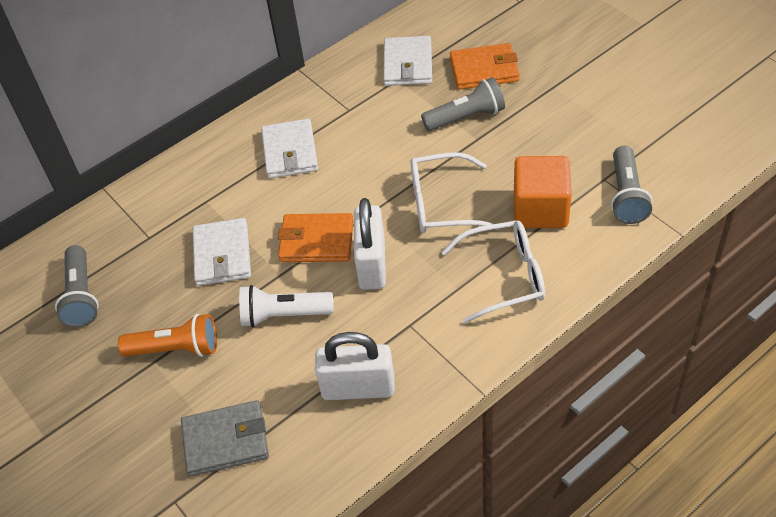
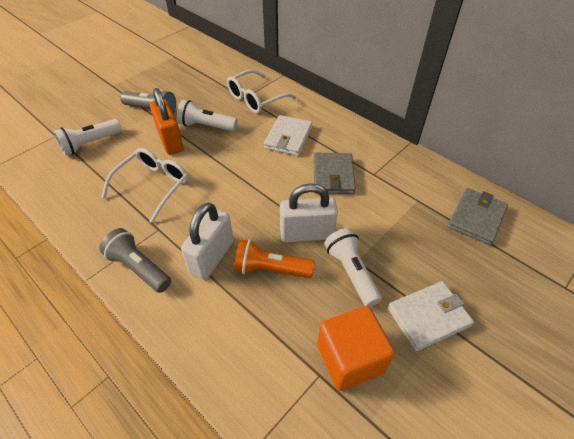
grey flashlight: 3 -> 2
grey wallet: 1 -> 2
orange padlock: 0 -> 1
orange wallet: 2 -> 0
white flashlight: 1 -> 3
white wallet: 3 -> 2

